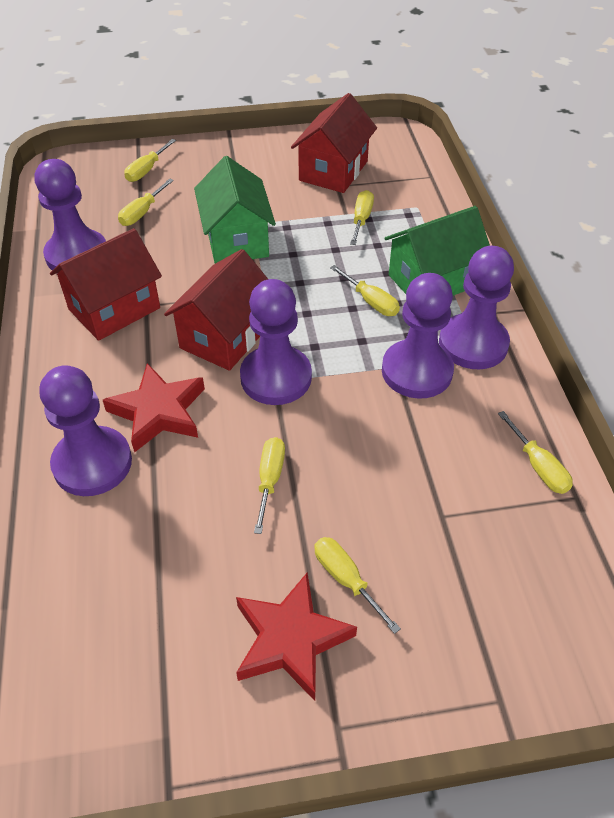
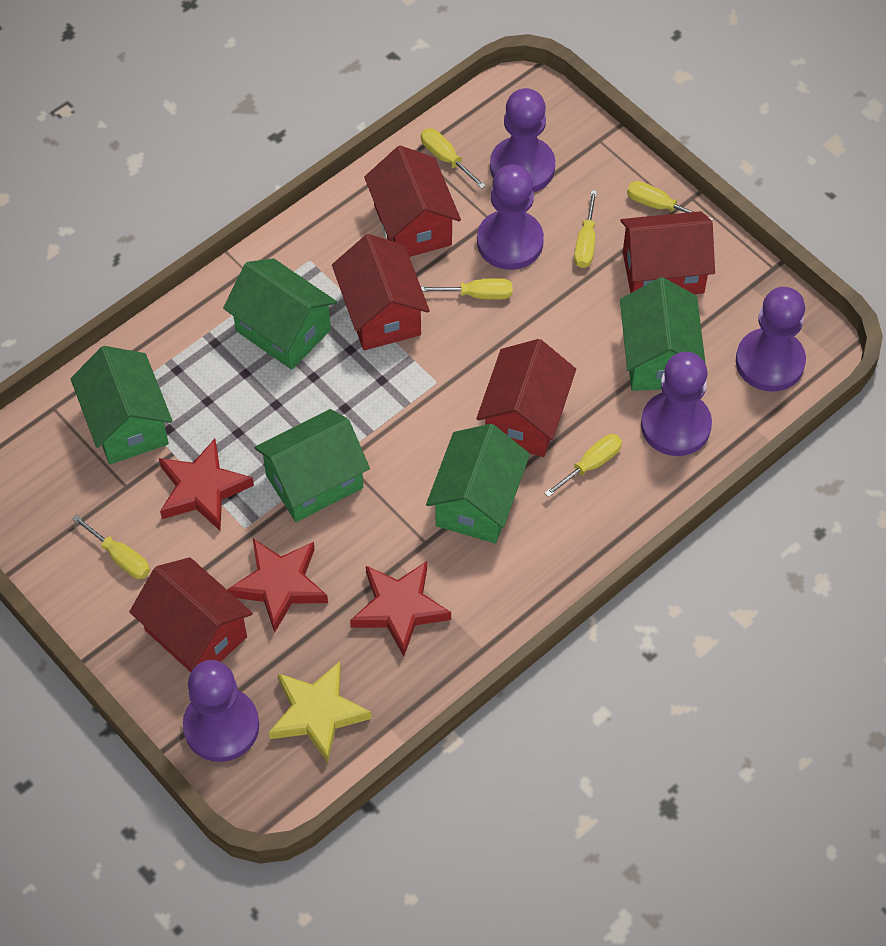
green house: 2 -> 5
red house: 3 -> 5
red star: 2 -> 3
yellow screwdriver: 7 -> 6
yellow star: 0 -> 1

